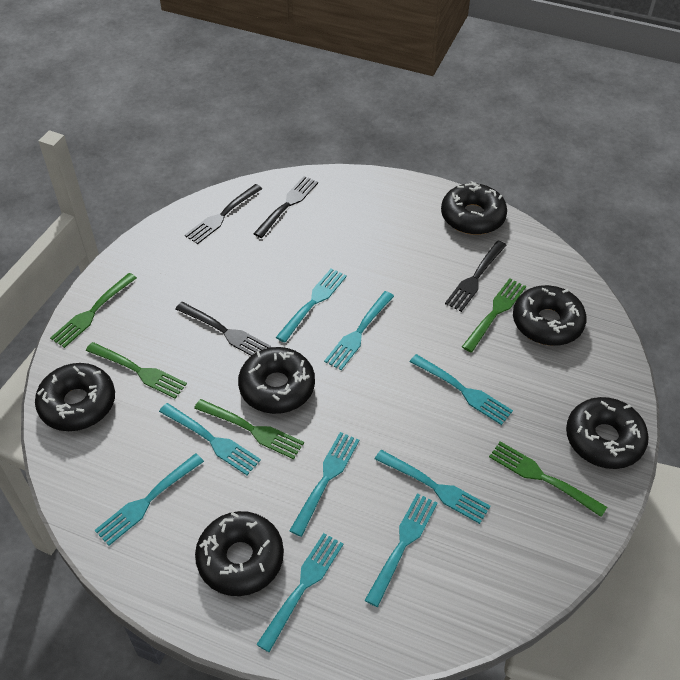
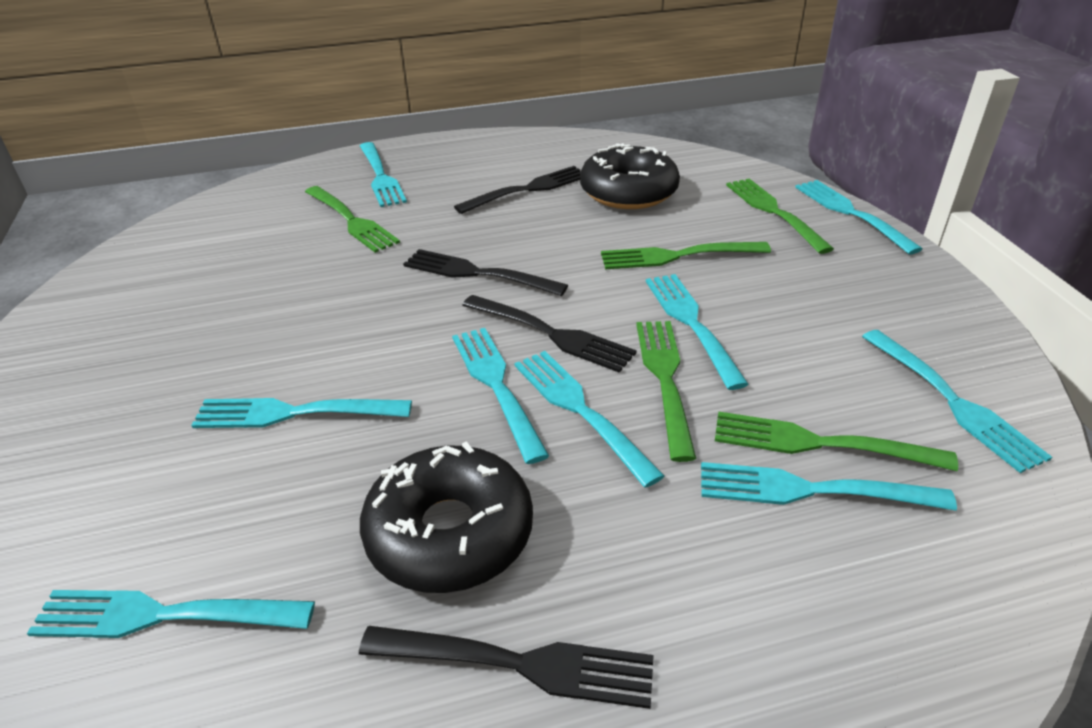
black donut: 6 -> 2

